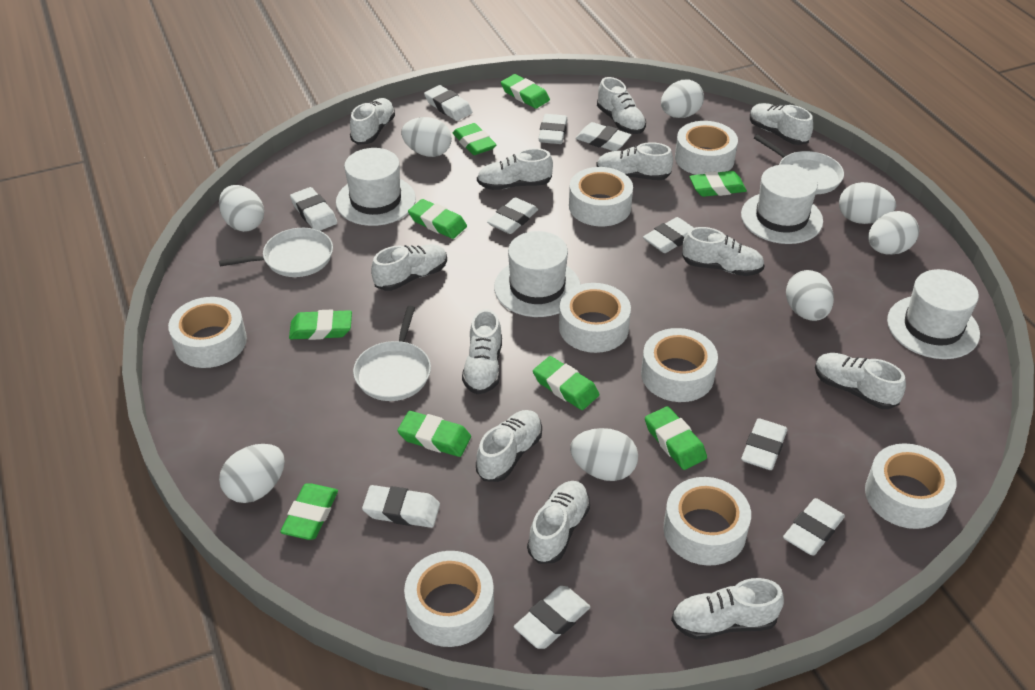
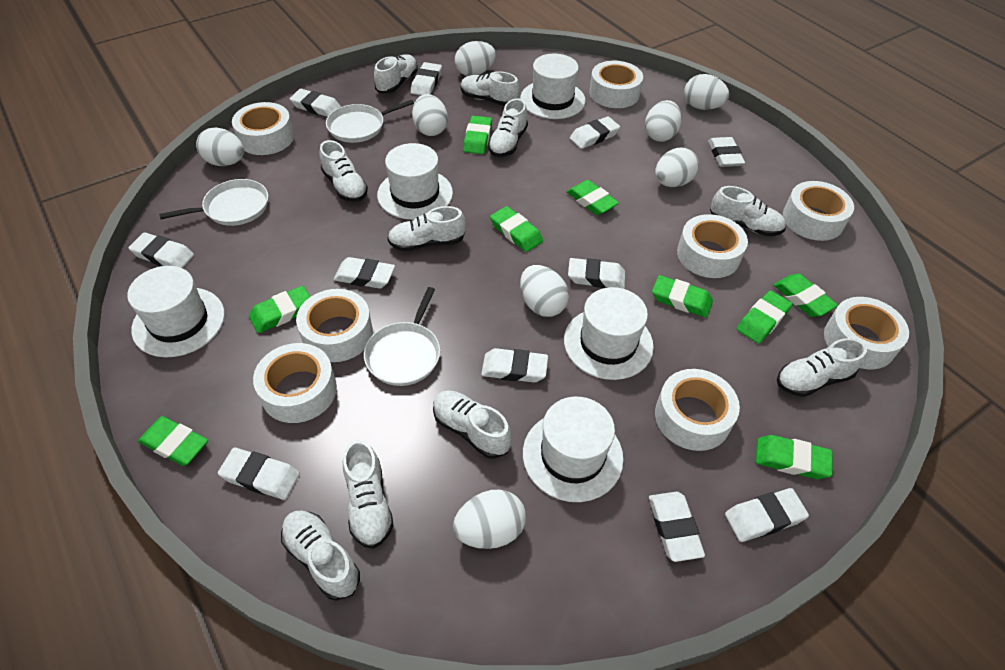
white eraser: 10 -> 11
white hat: 4 -> 5
white shoe: 12 -> 10

